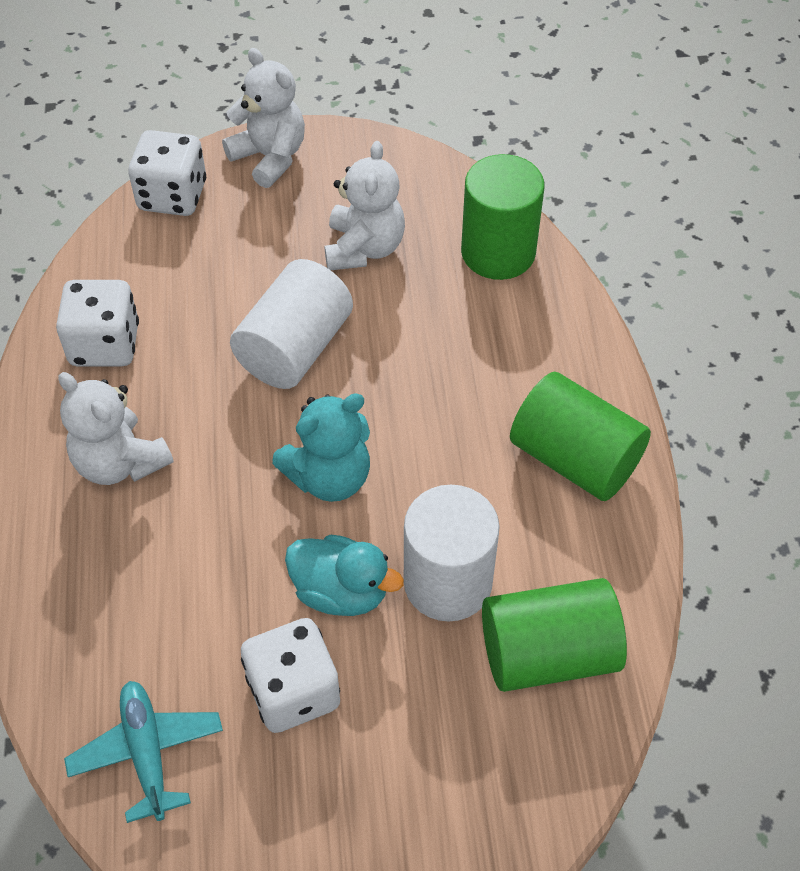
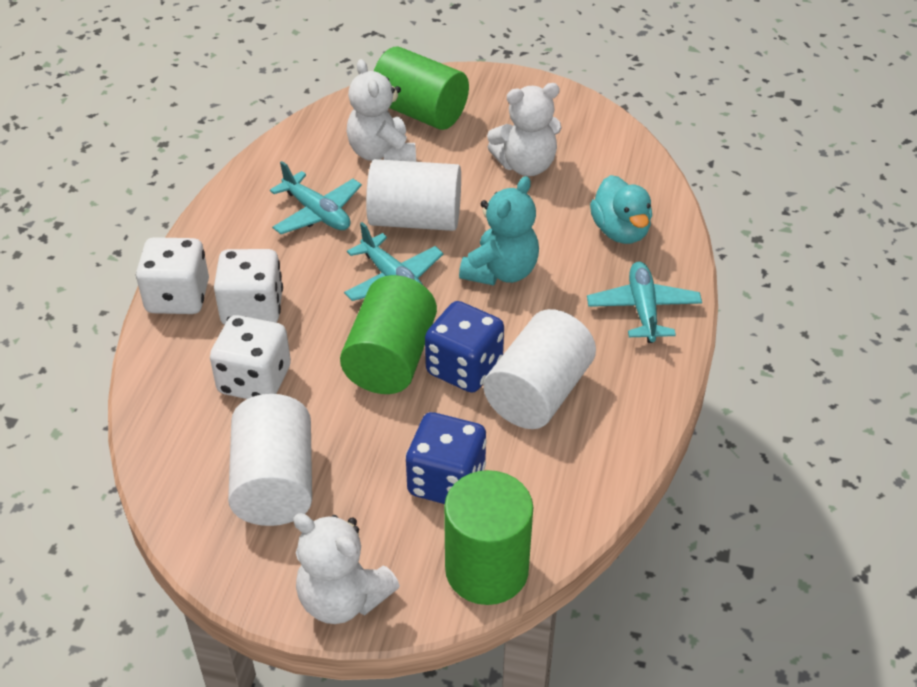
blue dice: 0 -> 2
turquoise plane: 1 -> 3
white cylinder: 2 -> 3

